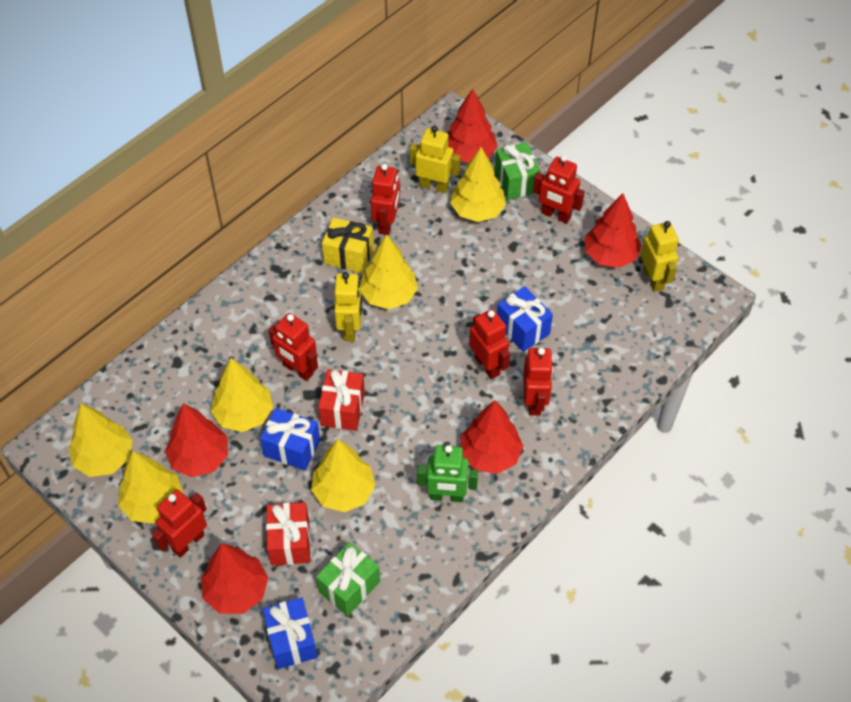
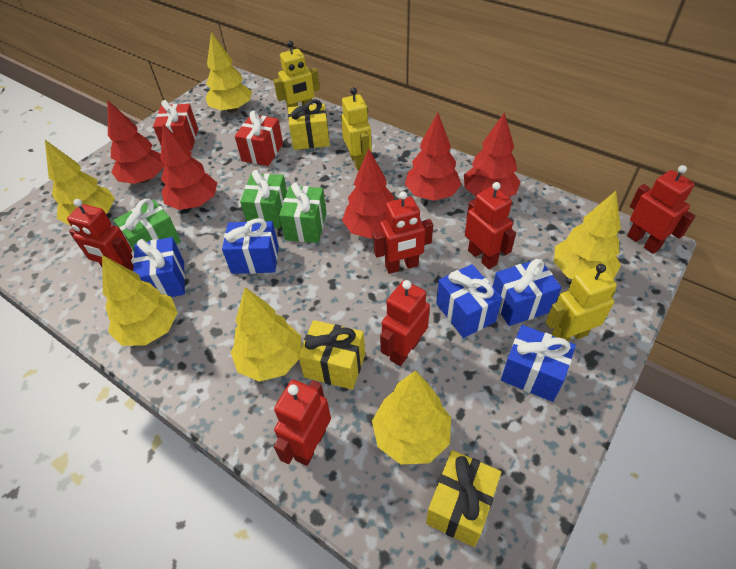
blue gift: 3 -> 5
green gift: 2 -> 3
green robot: 1 -> 0
yellow gift: 1 -> 3

